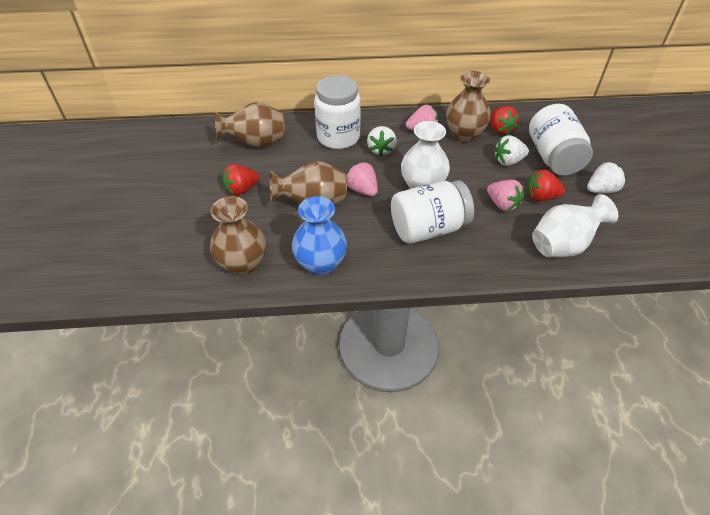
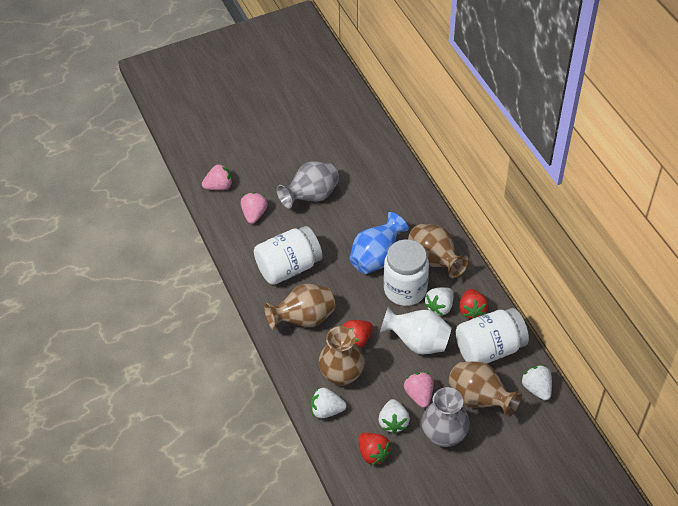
grey vase: 0 -> 2
white strawberry: 3 -> 4
white vase: 2 -> 1

